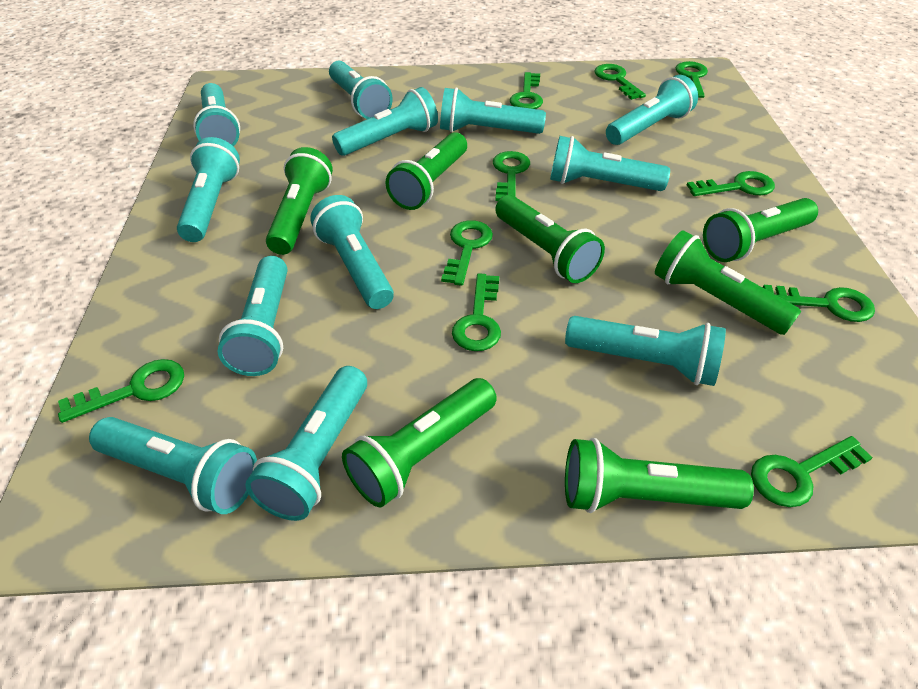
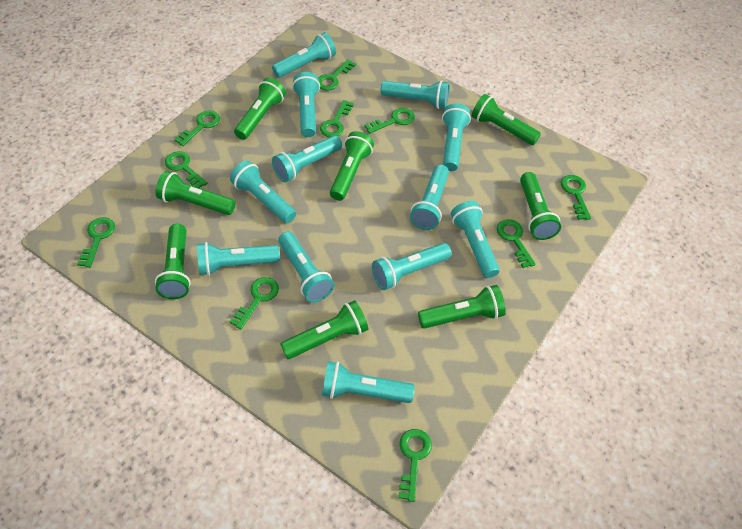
green flashlight: 7 -> 8

